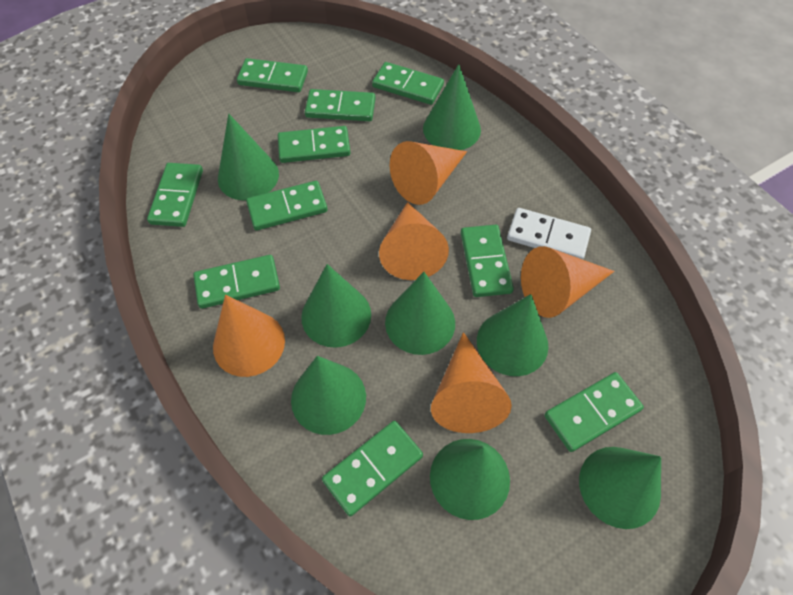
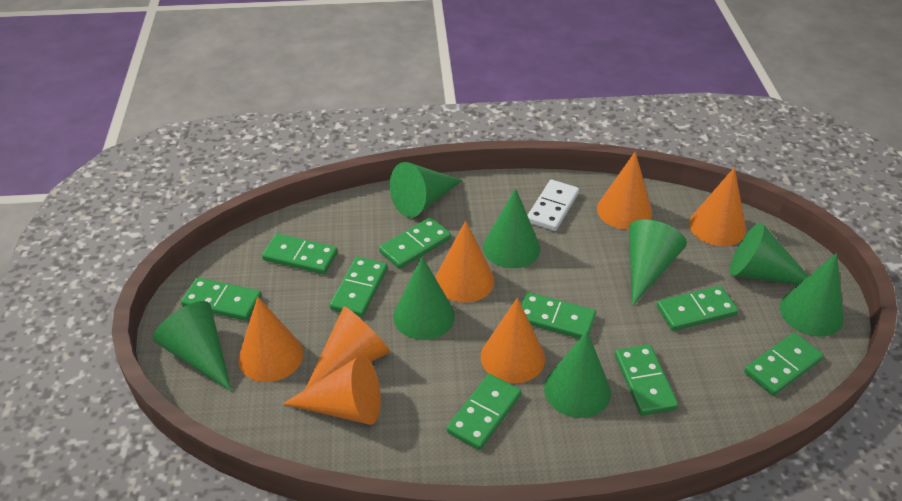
green domino: 10 -> 9
orange cone: 5 -> 7

